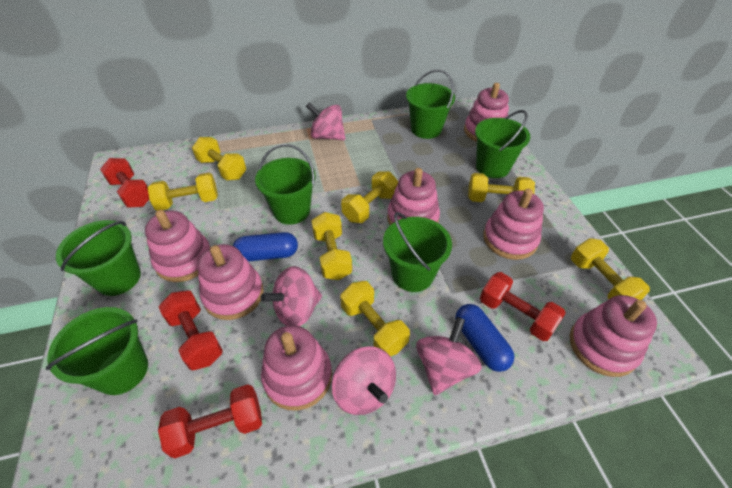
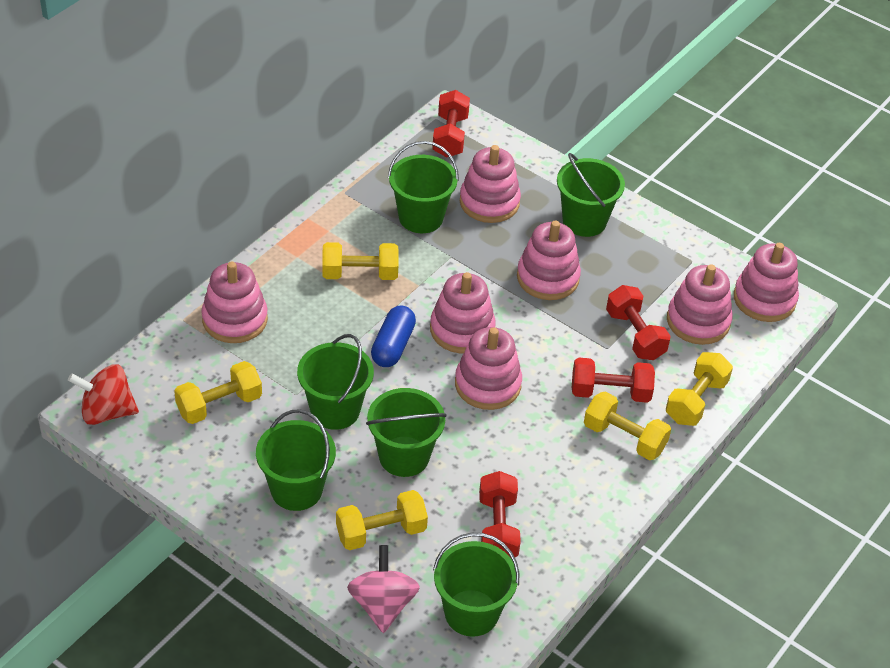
blue capsule: 2 -> 1
pink spinning top: 4 -> 1
red spinning top: 0 -> 1
yellow dumbbell: 7 -> 5

